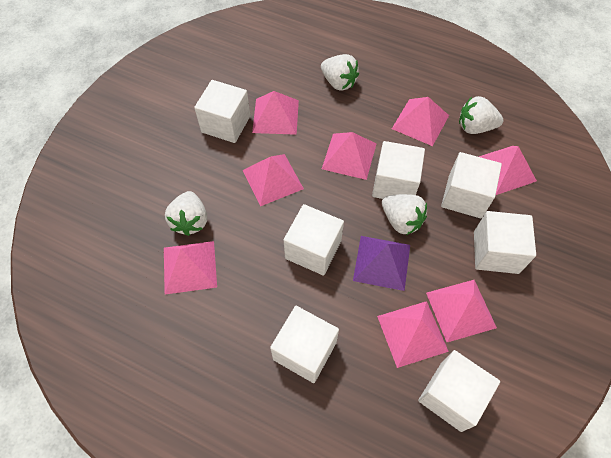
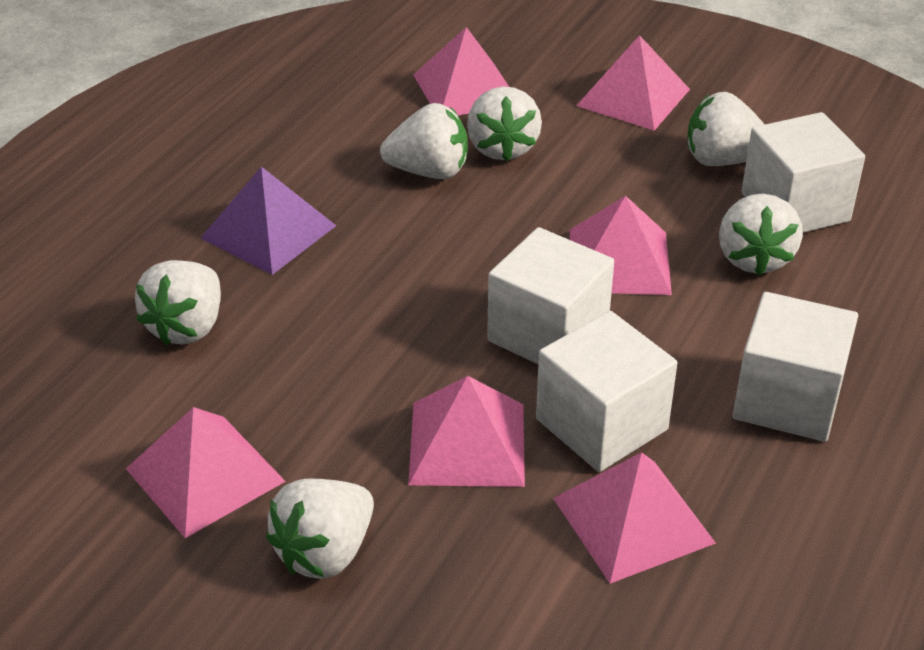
pink pyramid: 8 -> 6
white cube: 7 -> 4
white strawberry: 4 -> 6

